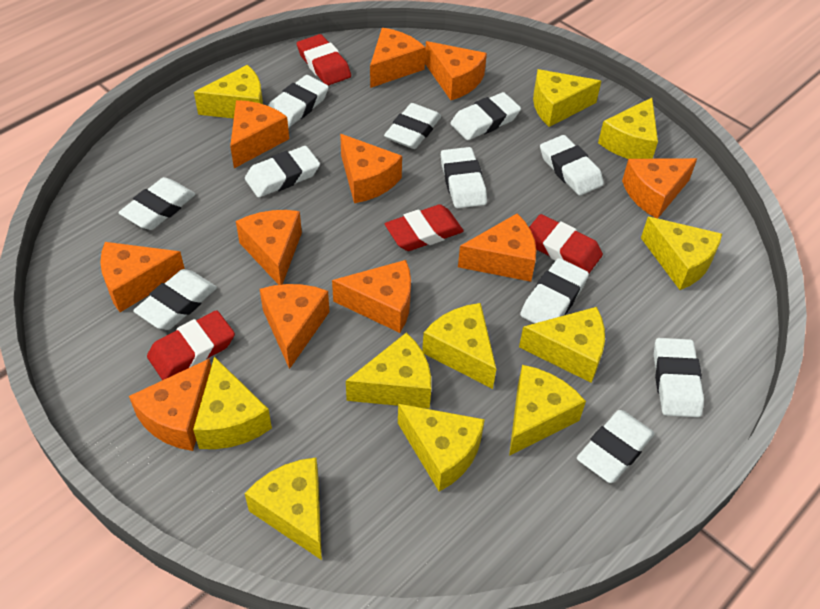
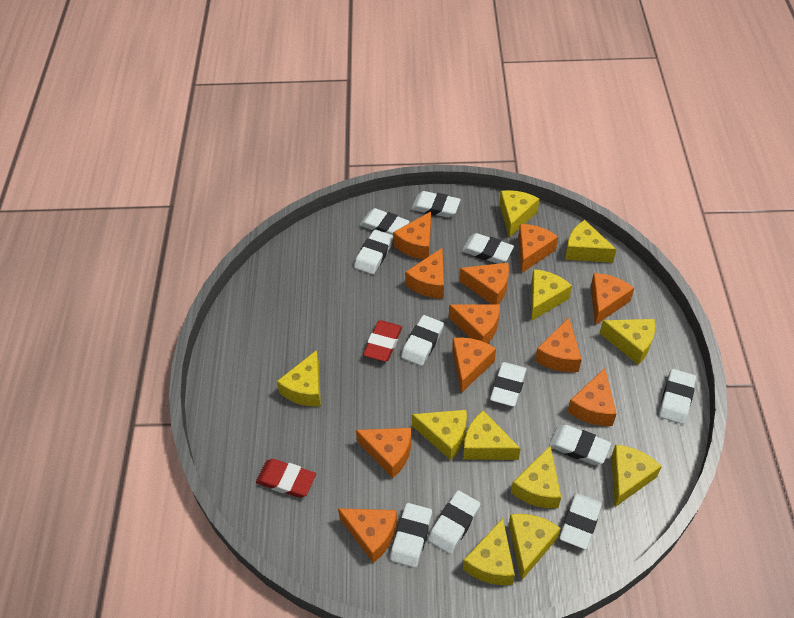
red eraser: 4 -> 2

